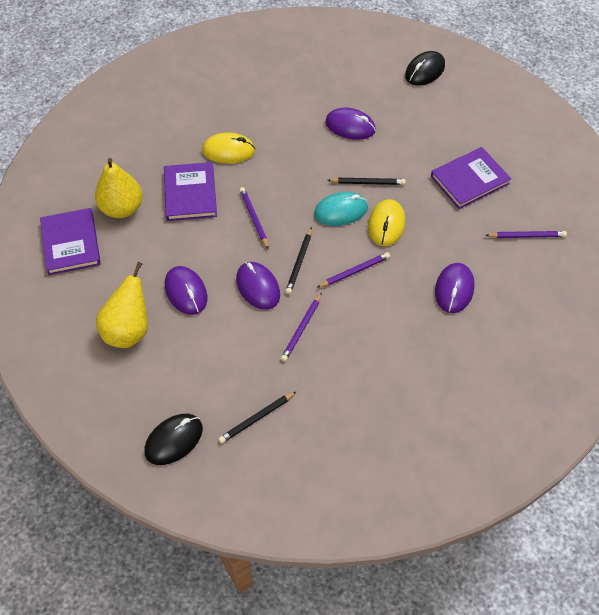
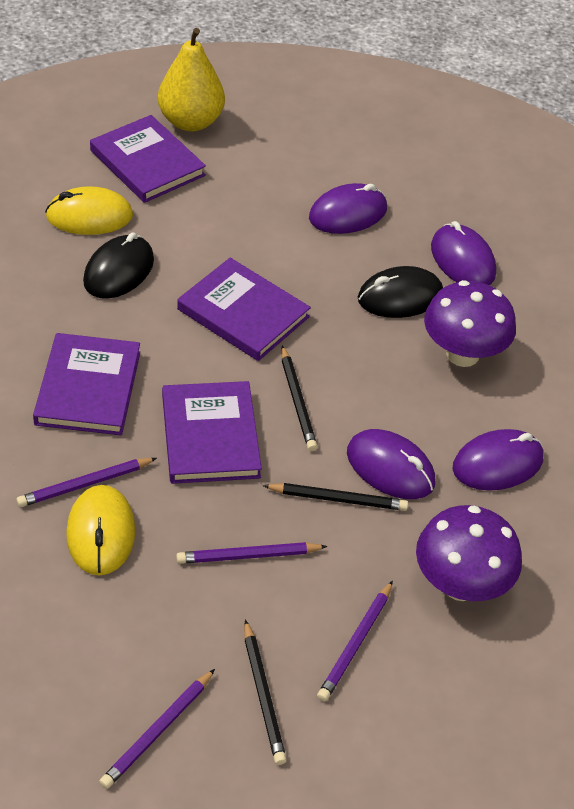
purple book: 3 -> 4
purple mushroom: 0 -> 2
turquoise mouse: 1 -> 0
yellow pear: 2 -> 1

